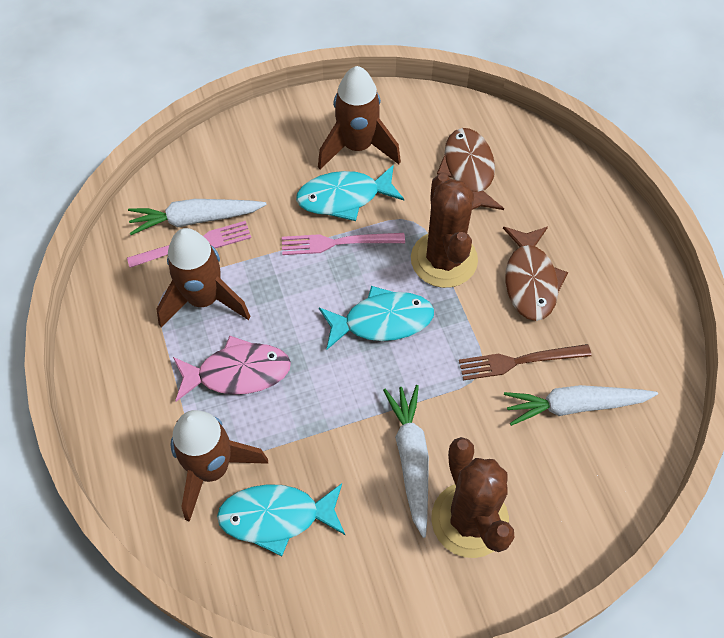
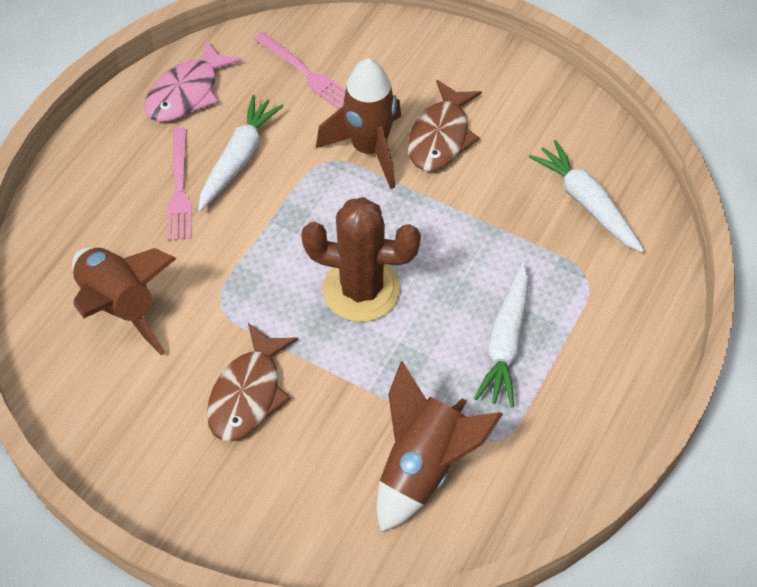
brown cactus: 2 -> 1
brown fork: 1 -> 0
turquoise fish: 3 -> 0

